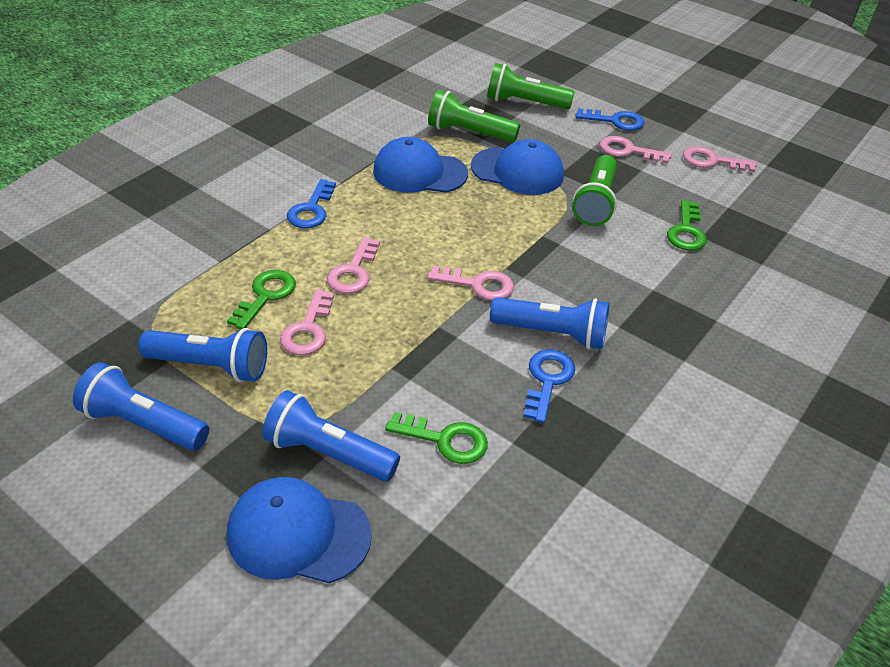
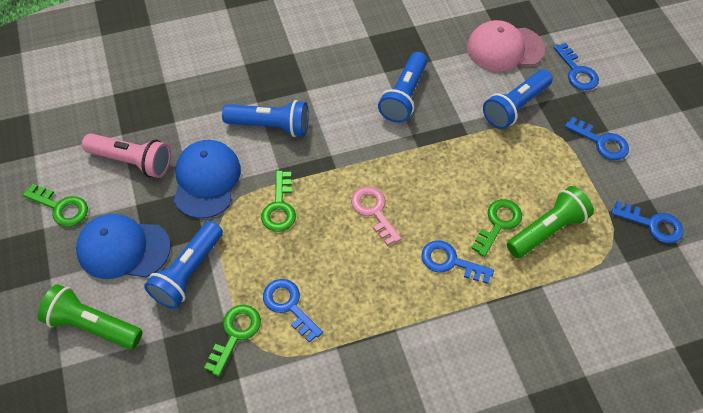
blue cap: 3 -> 2
blue key: 3 -> 5
green flashlight: 3 -> 2
green key: 3 -> 4
pink cap: 0 -> 1
pink flashlight: 0 -> 1
pink key: 5 -> 1

